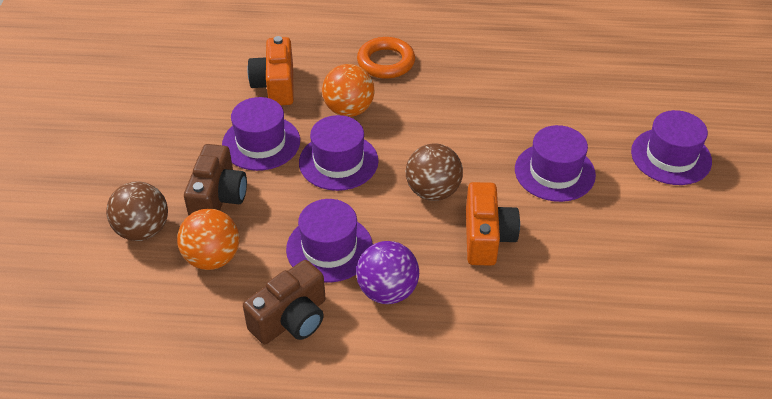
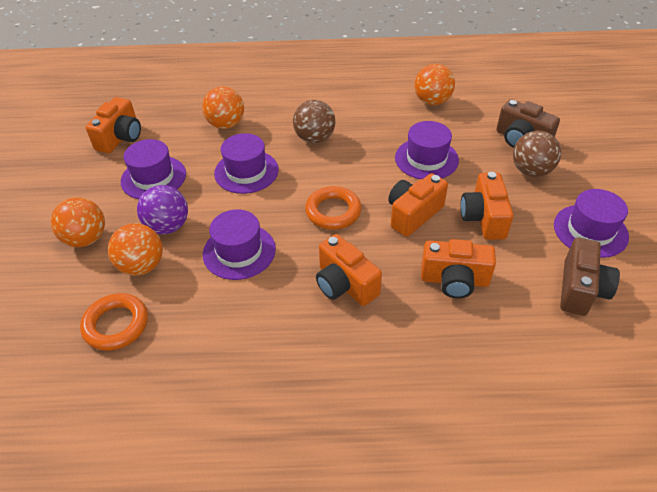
orange ball: 2 -> 4
orange camera: 2 -> 5
orange ring: 1 -> 2

